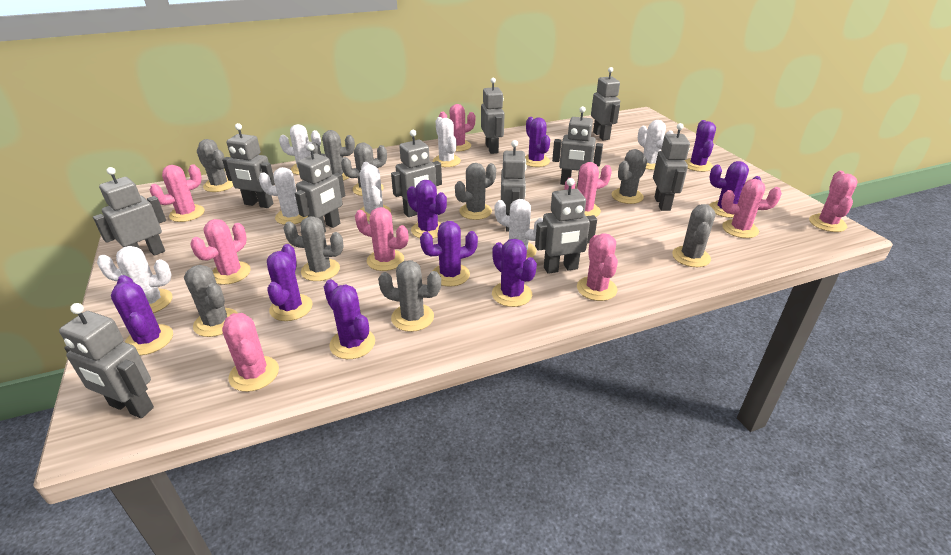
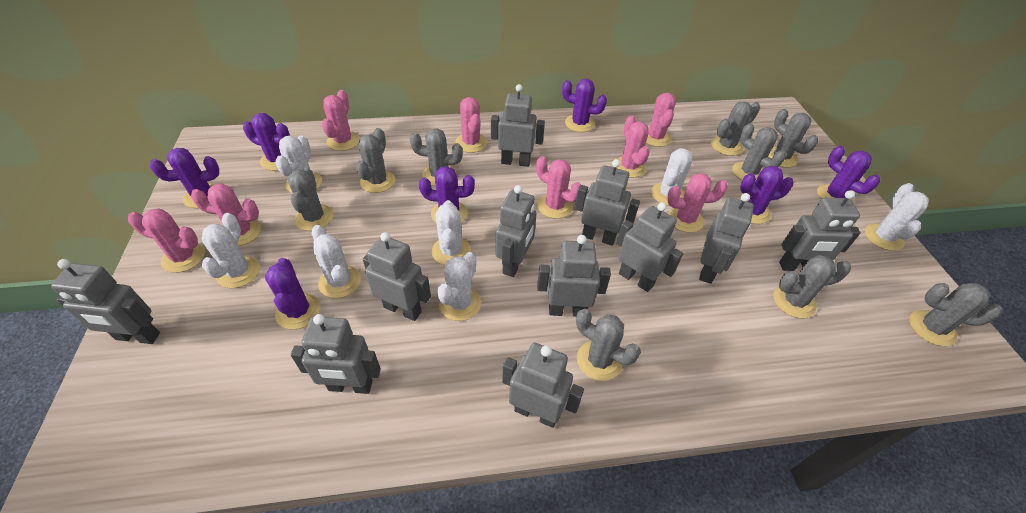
pink cactus: 9 -> 8
purple cactus: 9 -> 7

